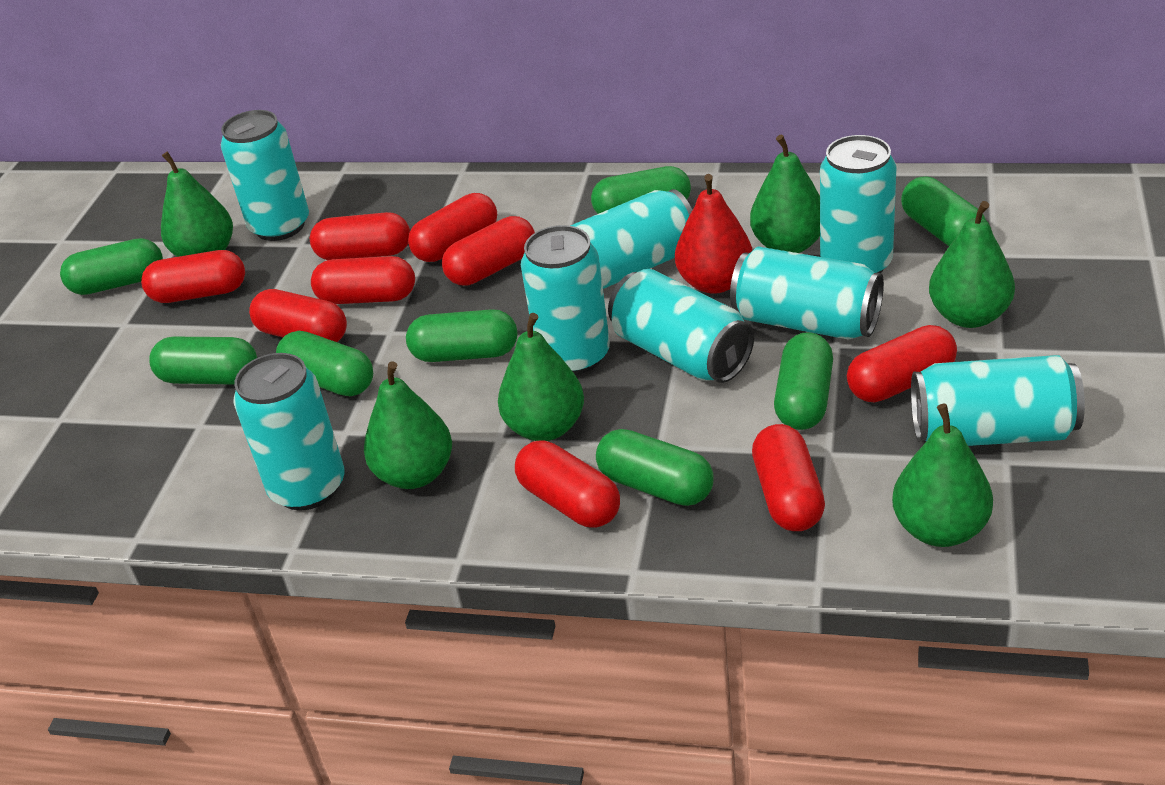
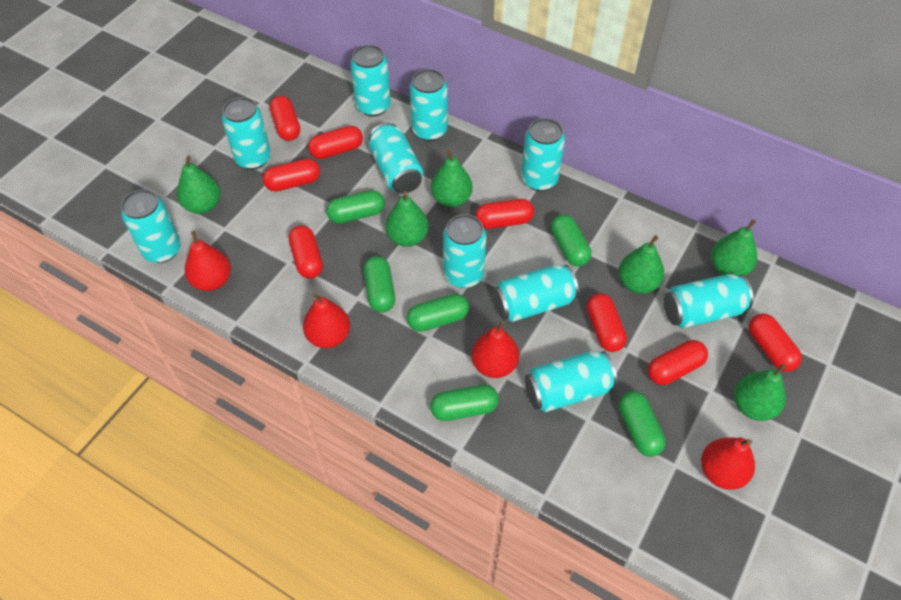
green capsule: 8 -> 6
red capsule: 9 -> 8
red pear: 1 -> 4
turquoise can: 8 -> 10

